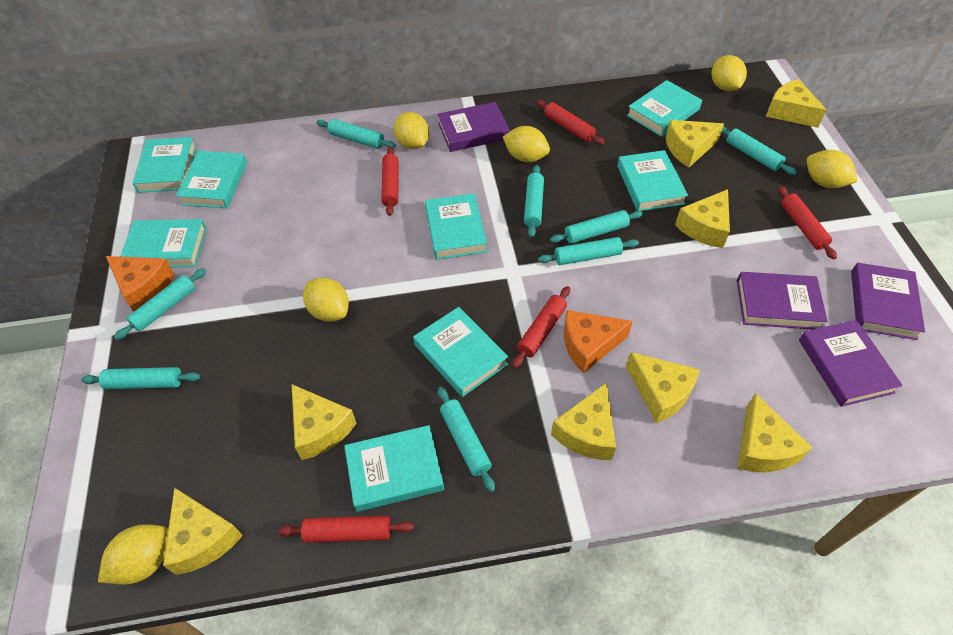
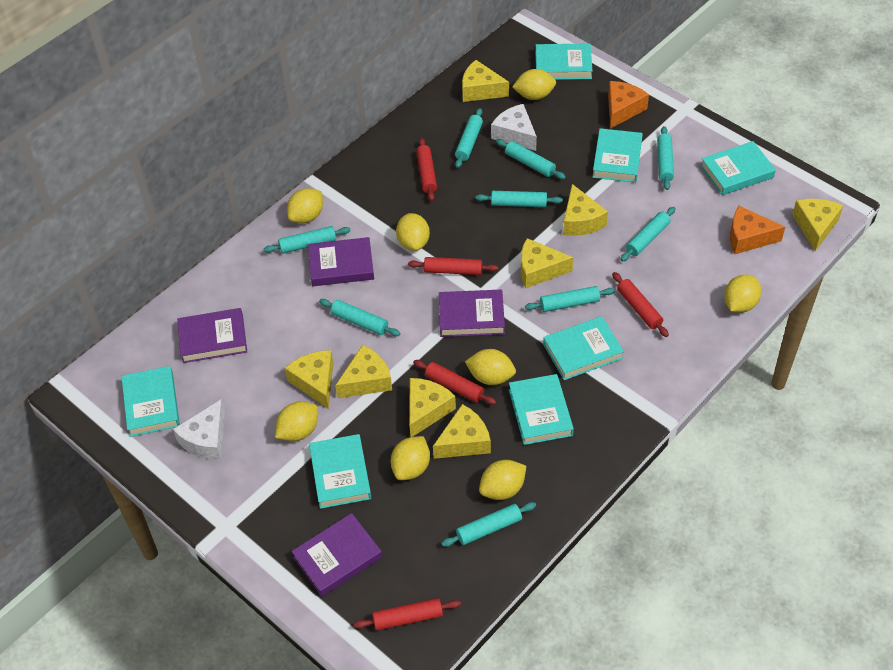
turquoise book: 8 -> 7
turquoise rolling pin: 8 -> 9
white cheese: 0 -> 2
yellow lemon: 6 -> 8

